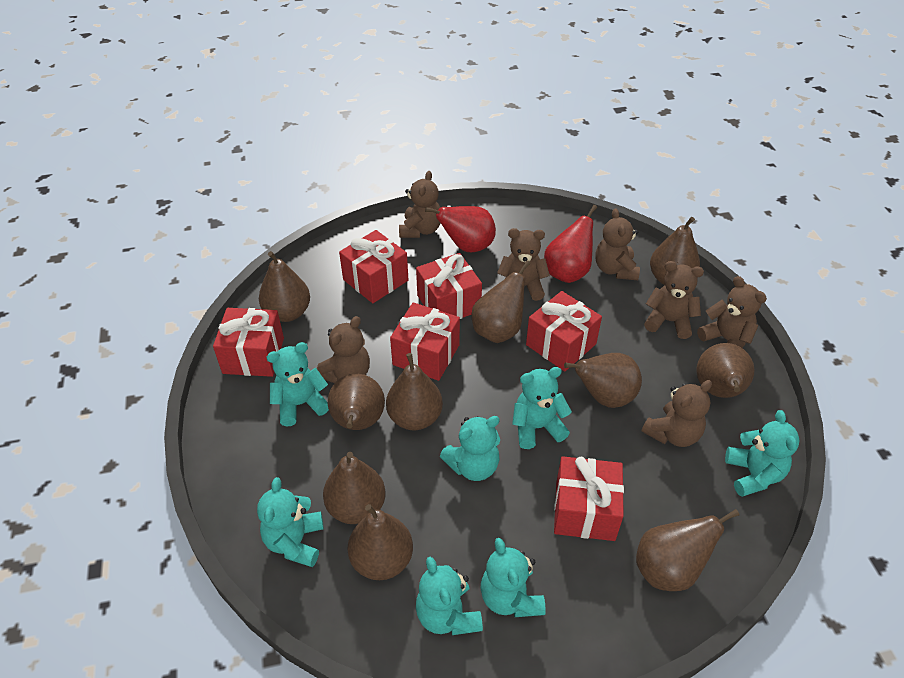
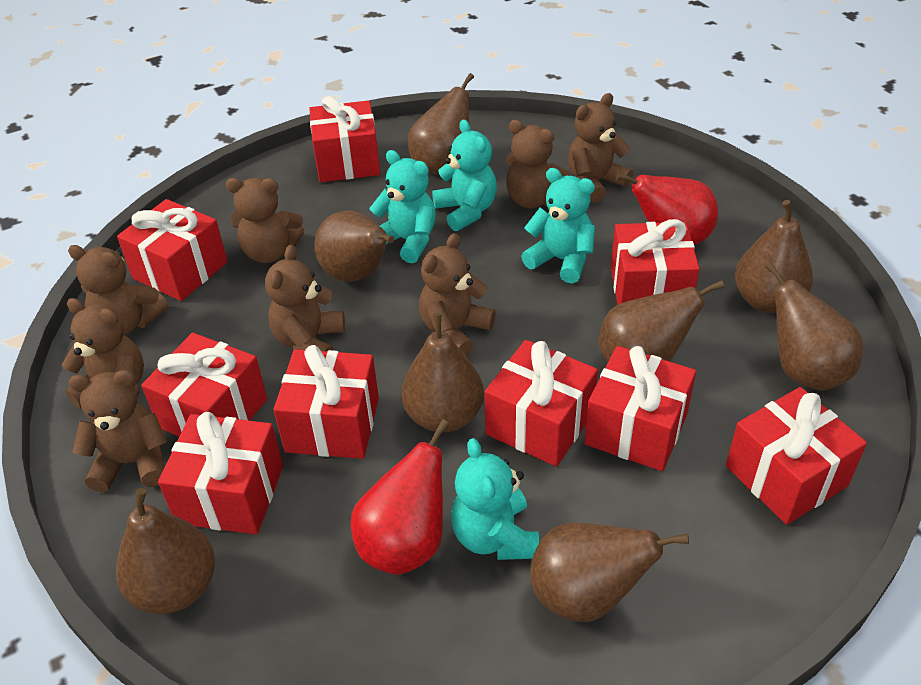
brown pear: 10 -> 8
brown teddy bear: 7 -> 8
red gift: 6 -> 9
turquoise teddy bear: 7 -> 4

